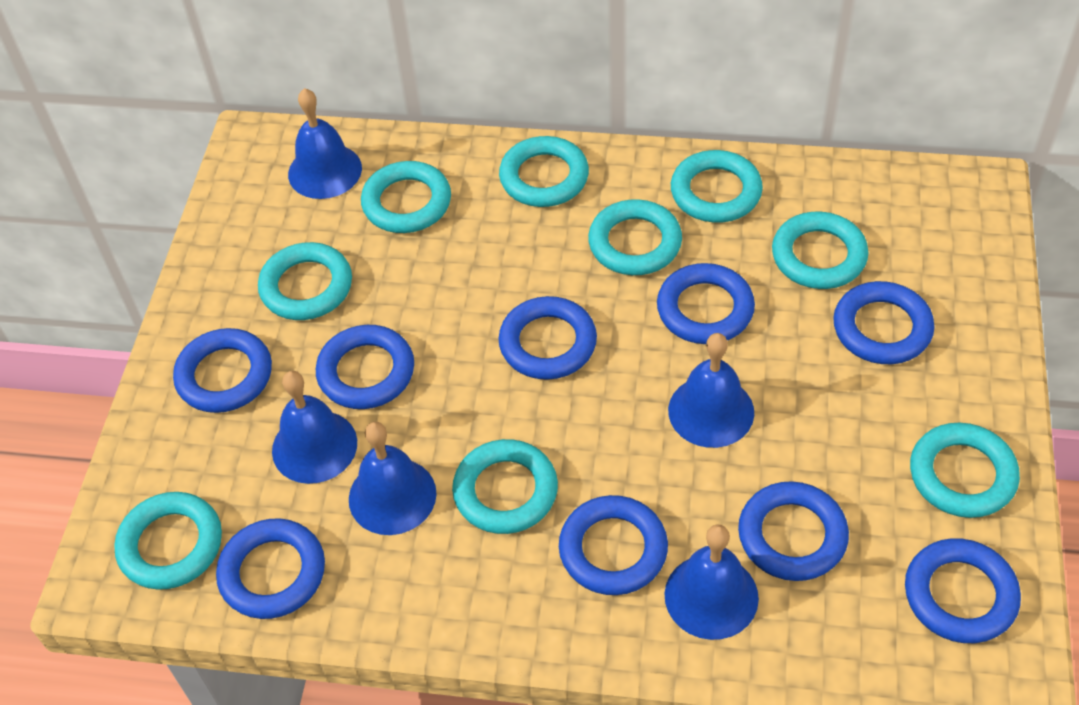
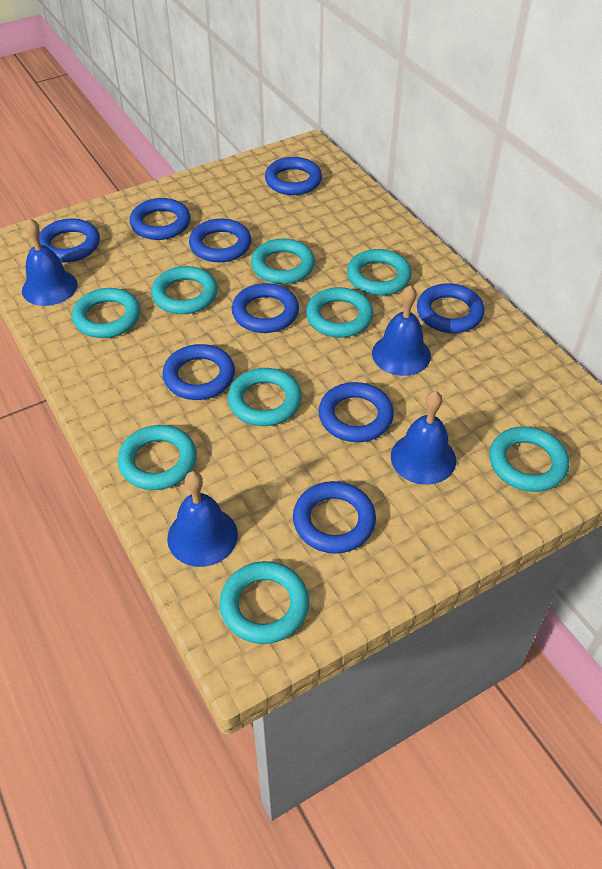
blue bell: 5 -> 4

